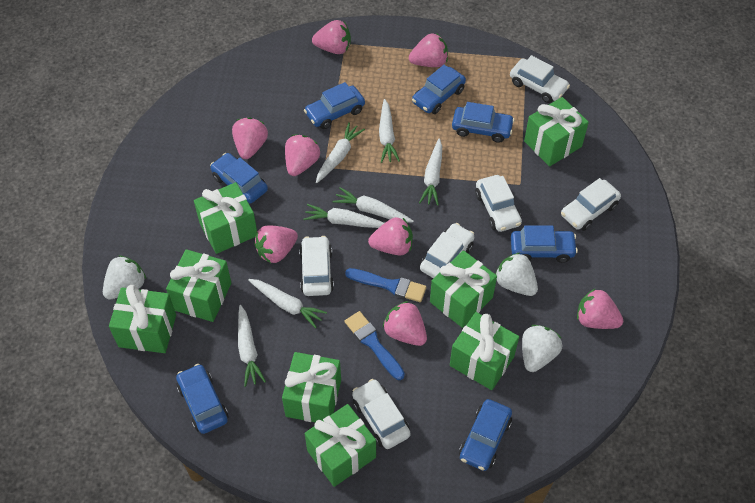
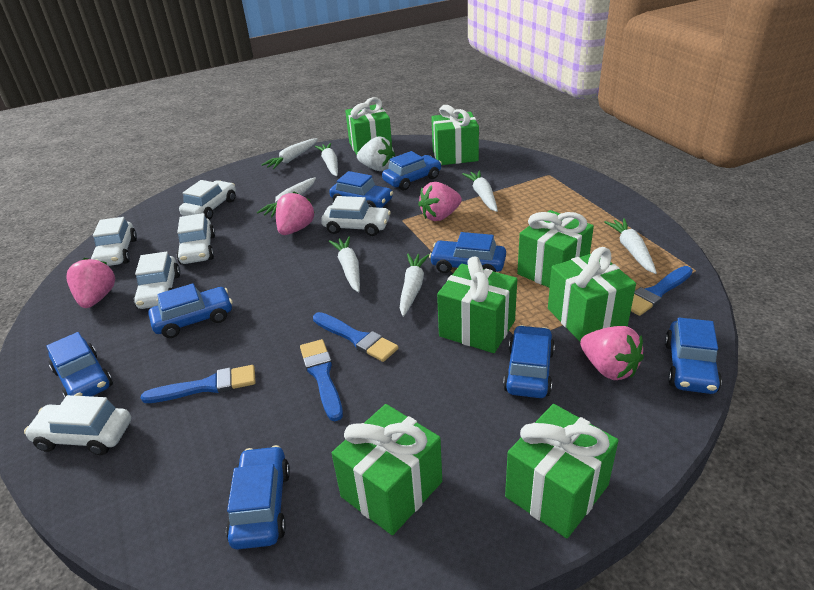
blue brush: 2 -> 4
blue car: 7 -> 8
green gift: 8 -> 7
pink strawberry: 8 -> 4
white strawberry: 3 -> 1

